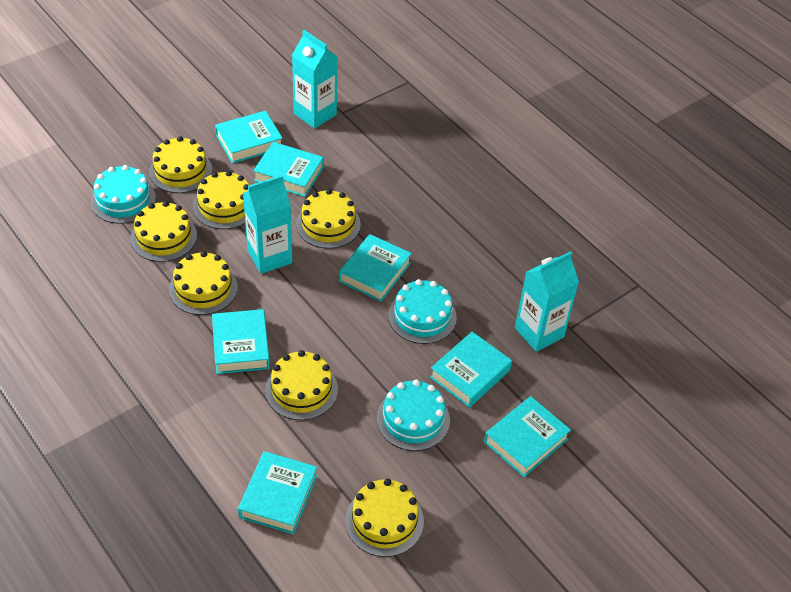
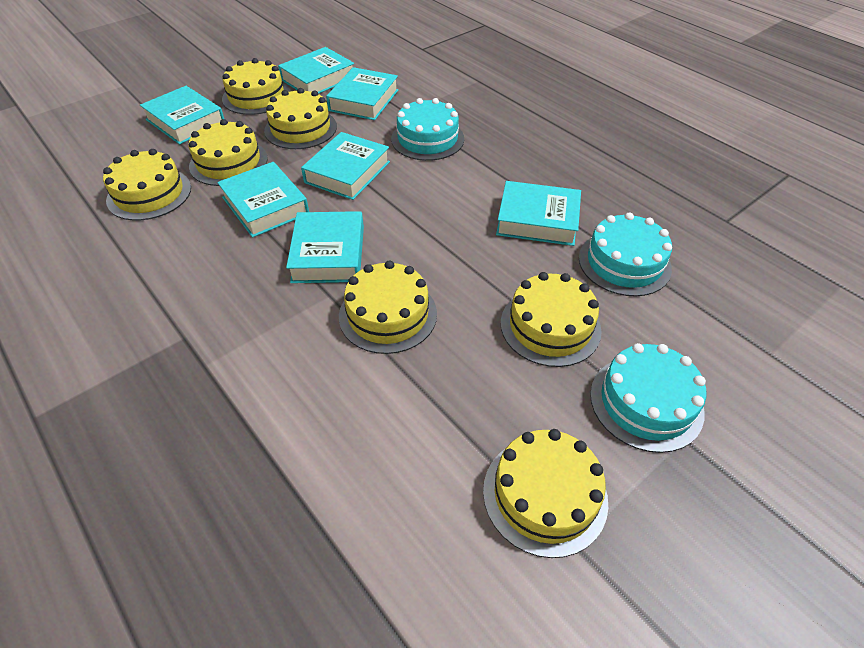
turquoise carton: 3 -> 0

